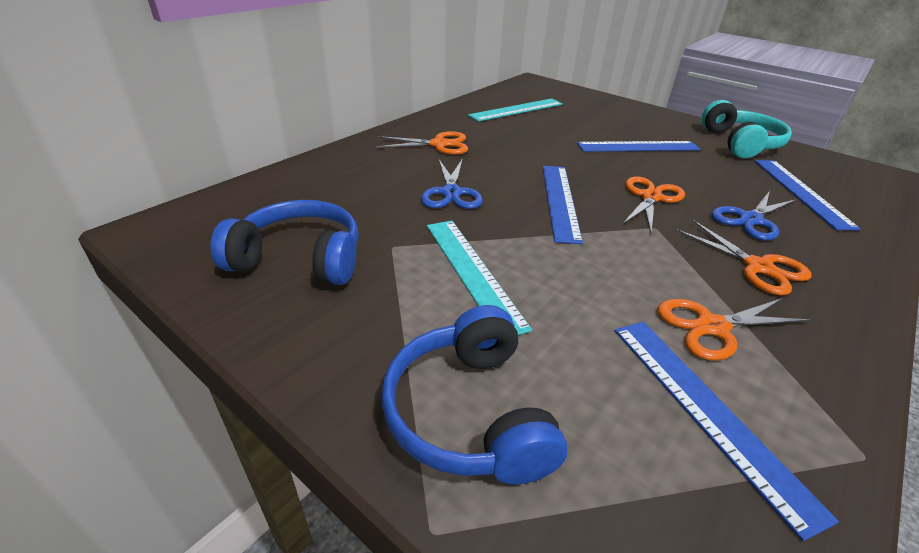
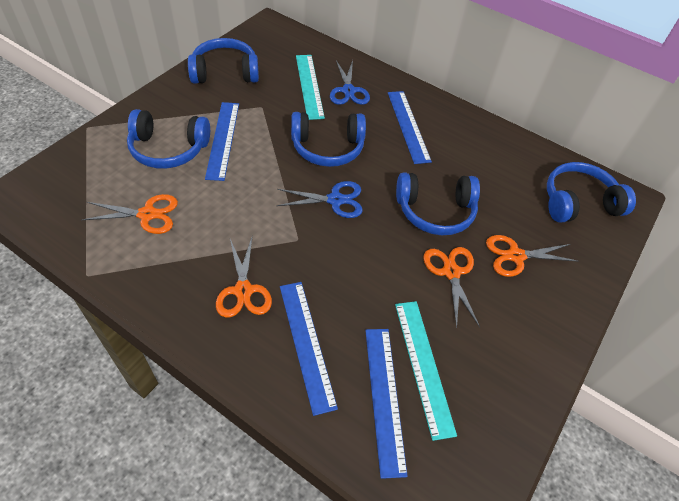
blue headphones: 2 -> 5
turquoise headphones: 1 -> 0

